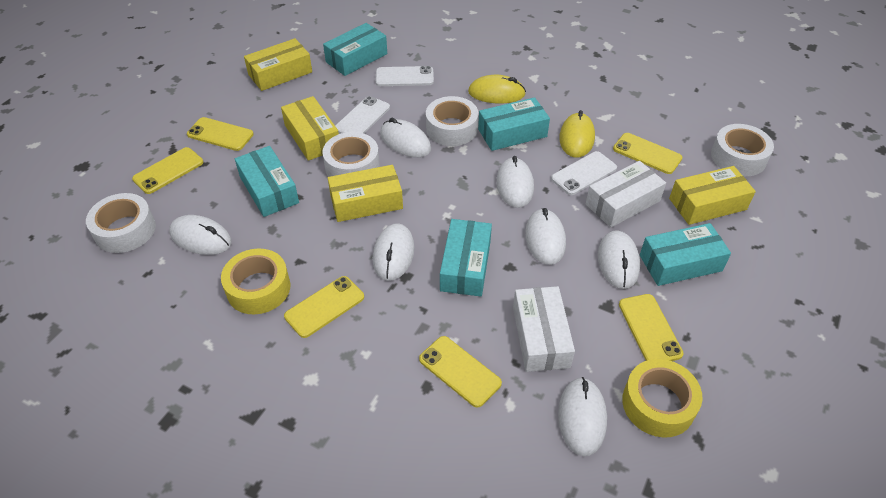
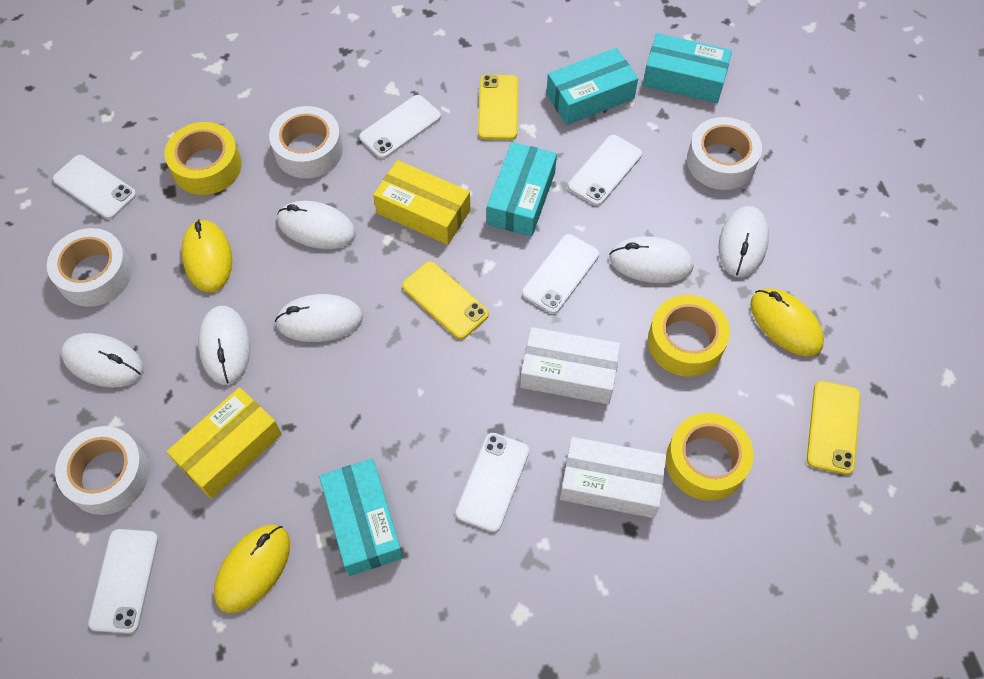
turquoise box: 5 -> 4
white mouse: 7 -> 6
white phone: 3 -> 6
yellow box: 4 -> 2
yellow mouse: 2 -> 3
yellow phone: 6 -> 3
yellow tape: 2 -> 3

